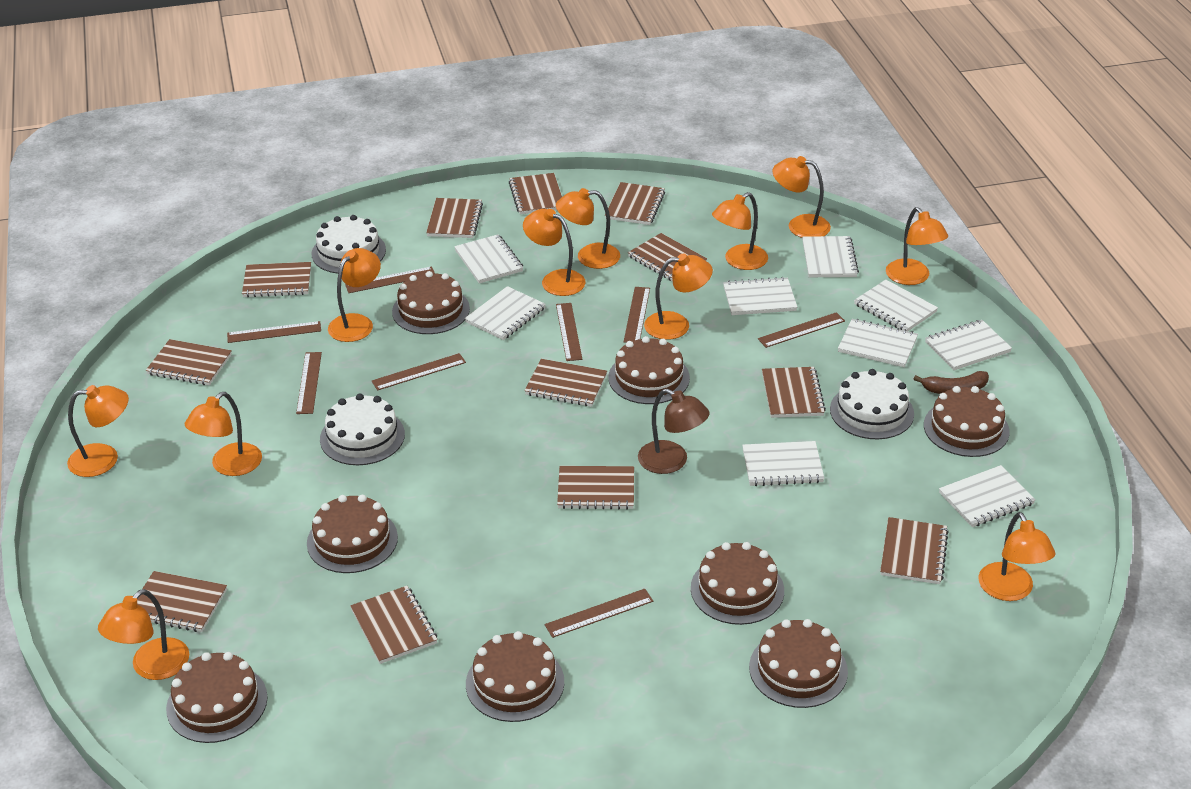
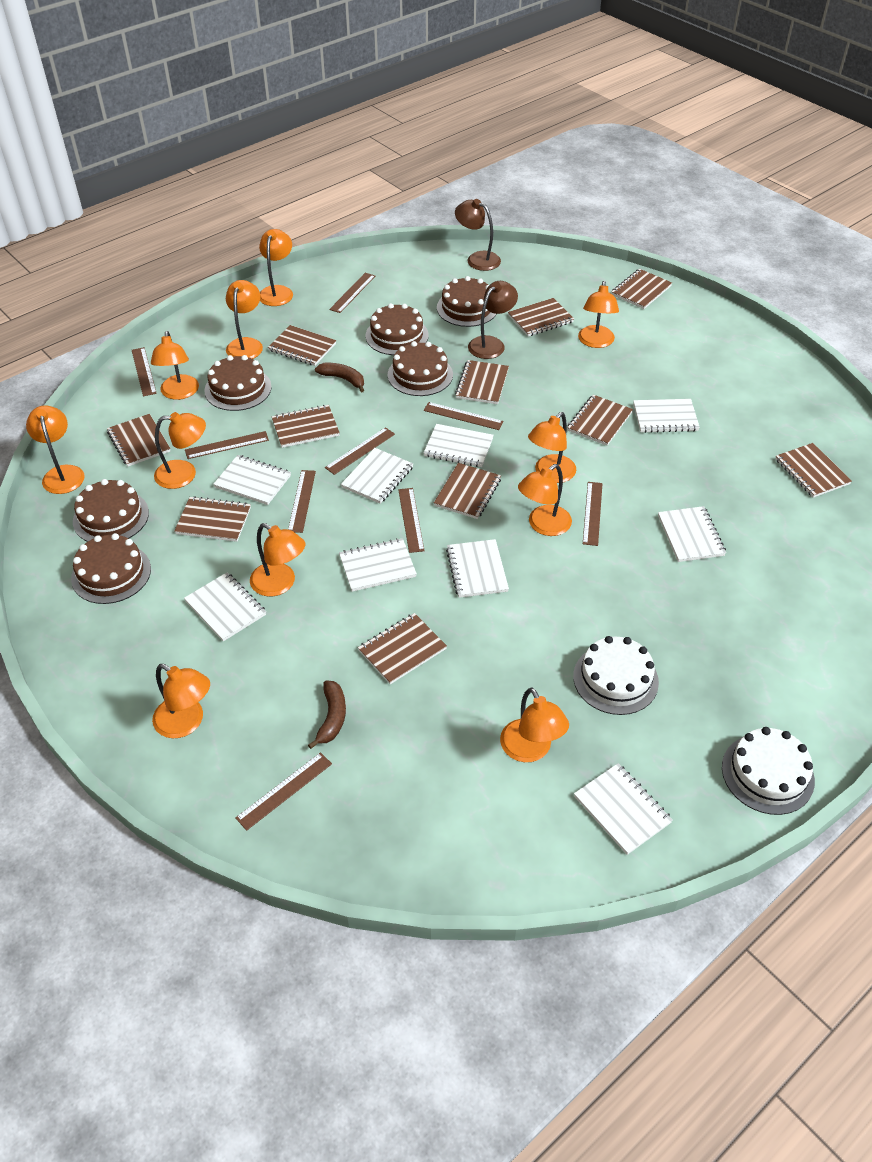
brown banana: 1 -> 2
brown cake: 8 -> 6
brown lamp: 1 -> 2
brown notebook: 12 -> 11
brown ruler: 8 -> 9
white cake: 3 -> 2

